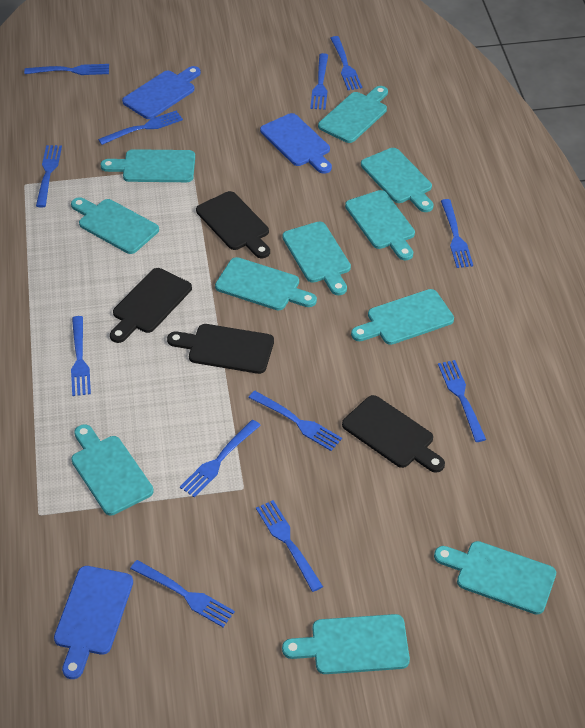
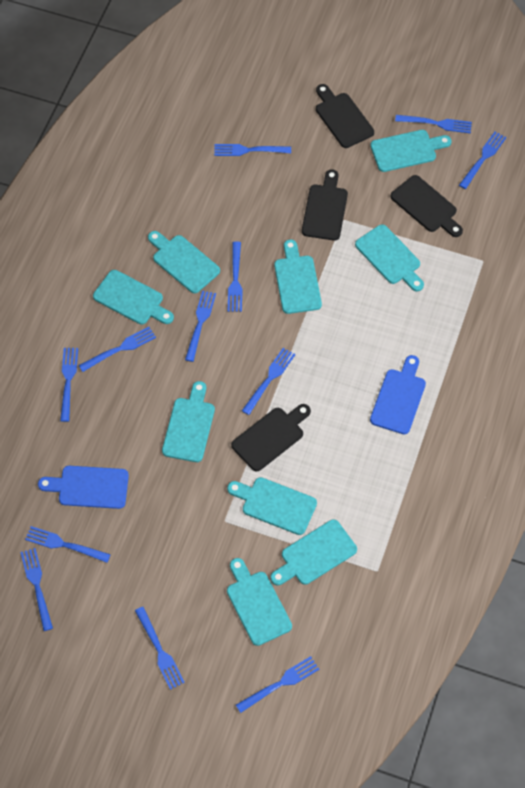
blue cutting board: 3 -> 2
turquoise cutting board: 11 -> 9

